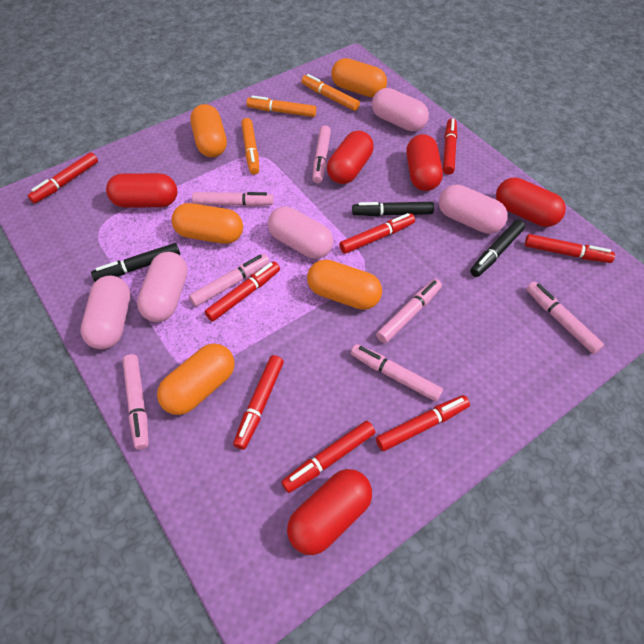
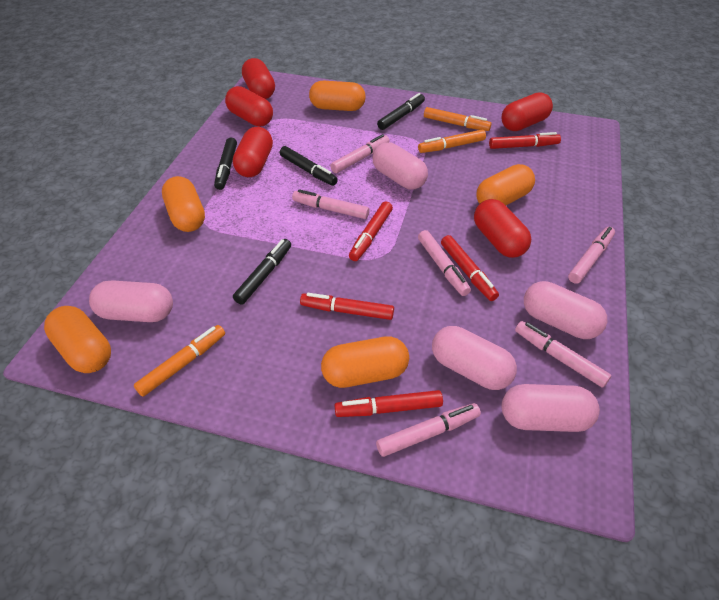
black marker: 3 -> 4
pink marker: 7 -> 6
red marker: 8 -> 5

